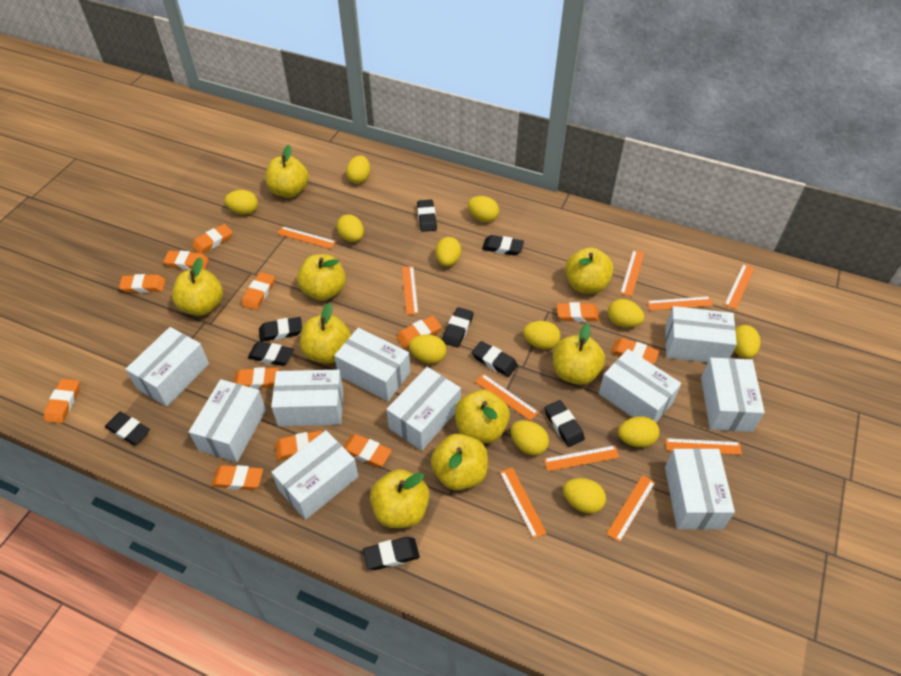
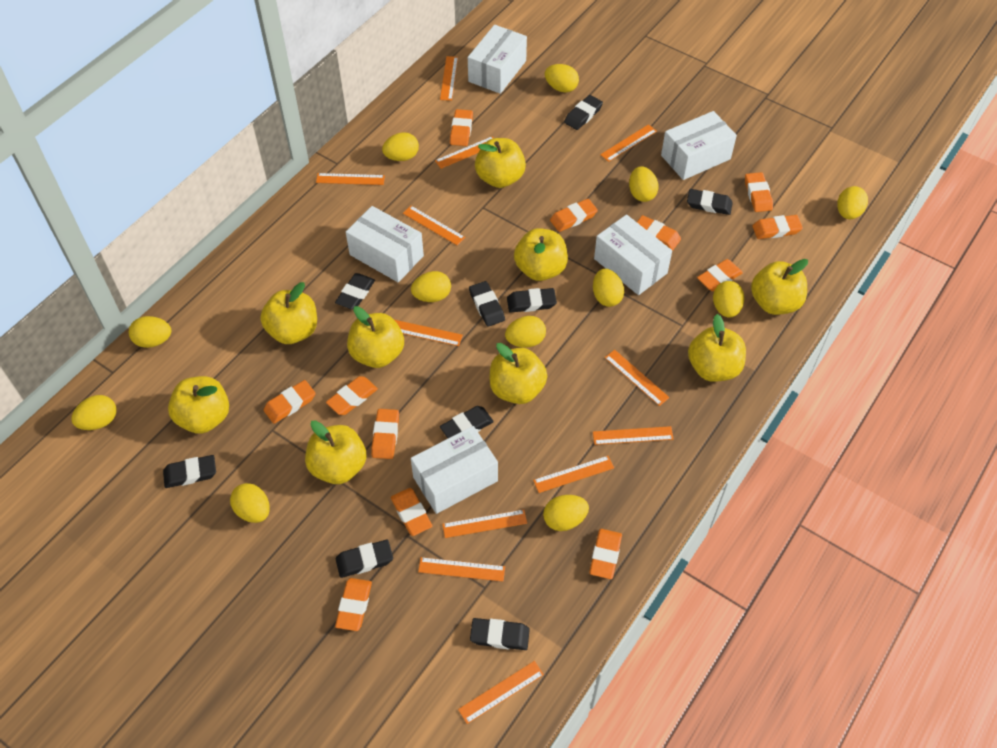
orange ruler: 10 -> 12
white box: 10 -> 5

